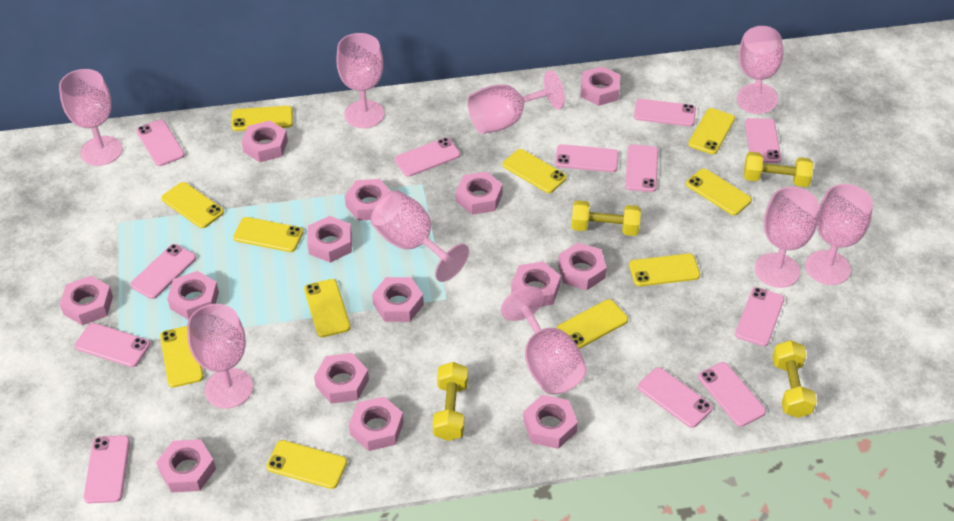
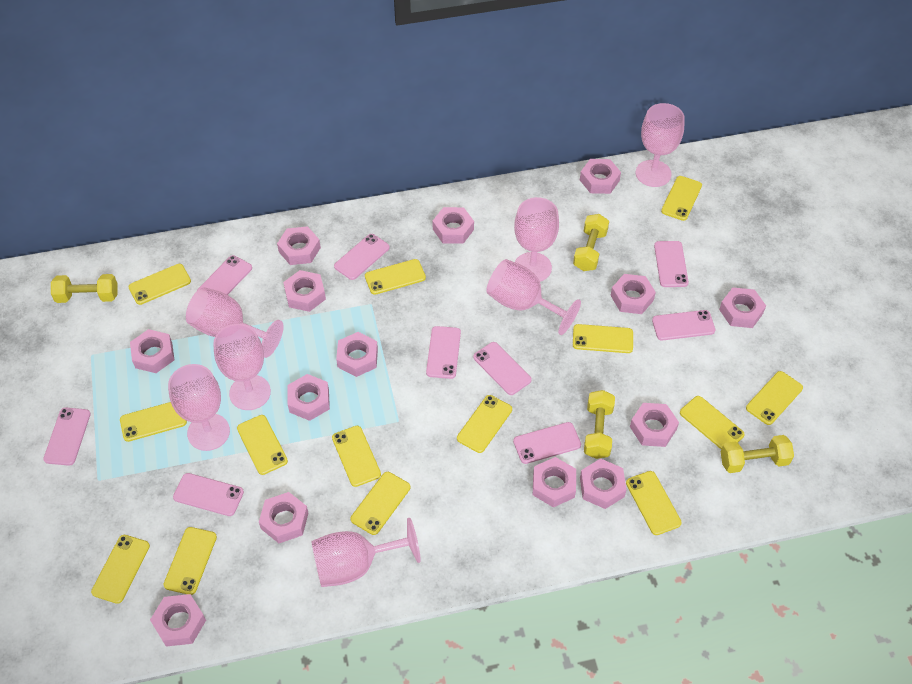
pink goblet: 9 -> 7
pink phone: 12 -> 9
yellow phone: 11 -> 14

